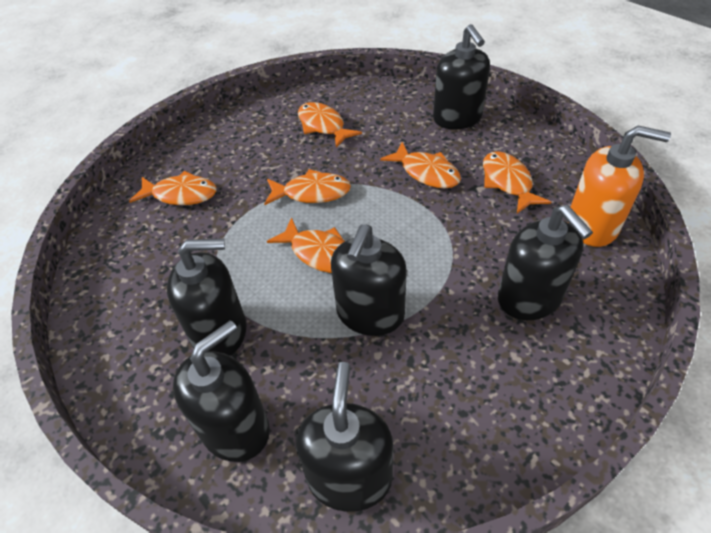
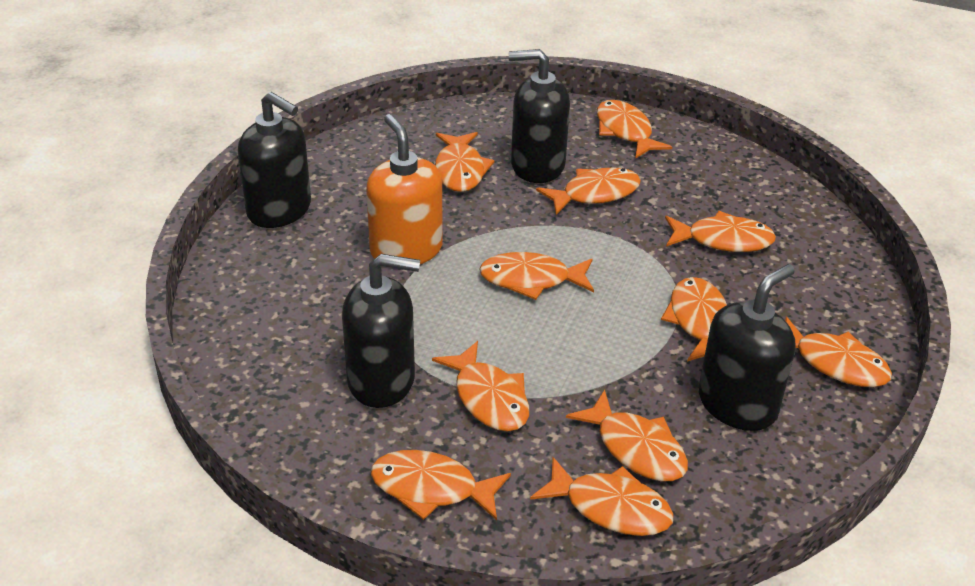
black soap dispenser: 6 -> 4
orange fish: 6 -> 11

